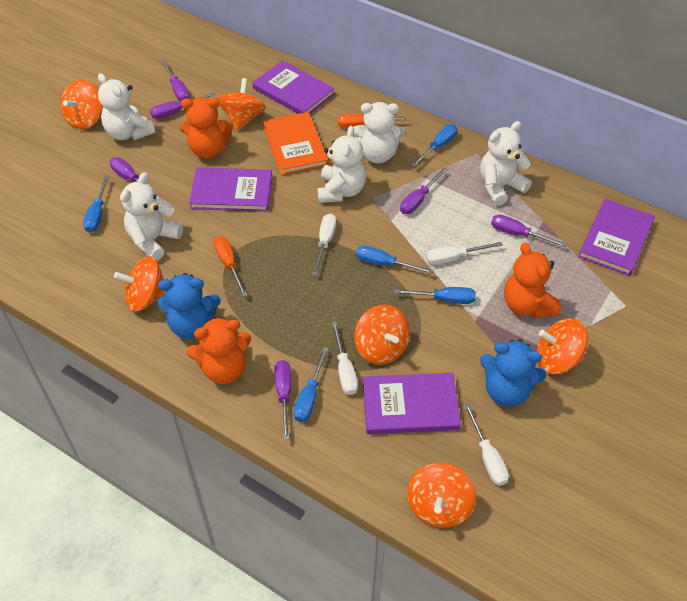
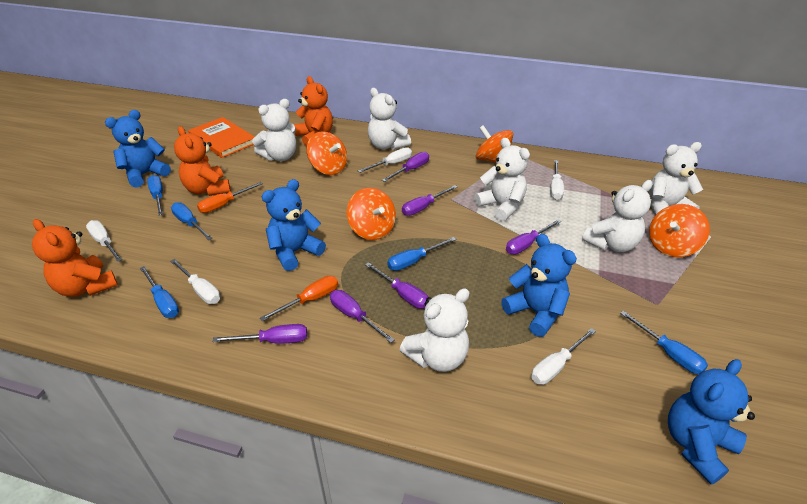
blue teddy bear: 2 -> 4
orange spinning top: 6 -> 4
purple book: 4 -> 0
white screwdriver: 4 -> 5
white teddy bear: 5 -> 6

